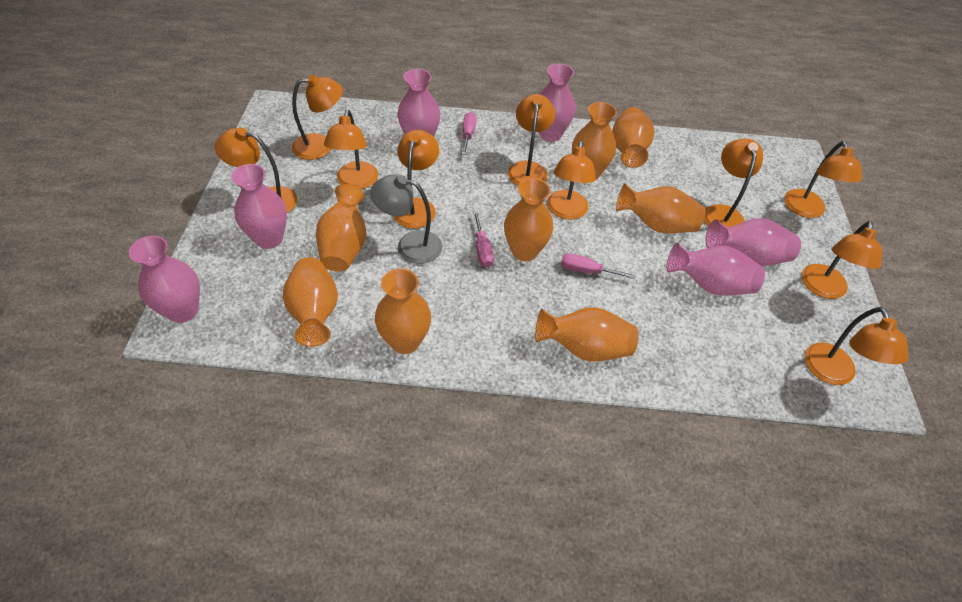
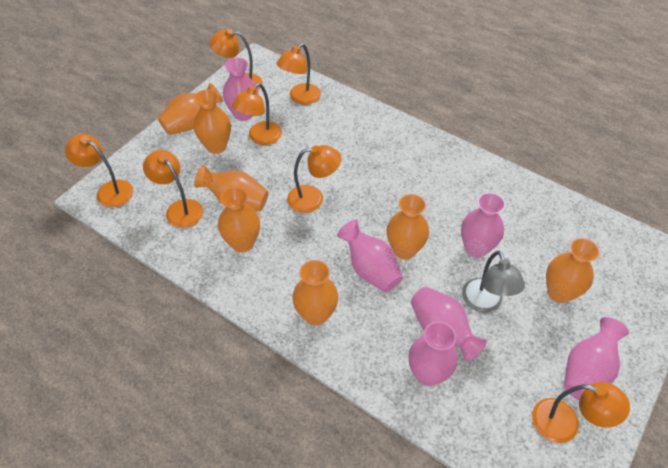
orange lamp: 10 -> 7
orange vase: 8 -> 7
pink screwdriver: 3 -> 0

